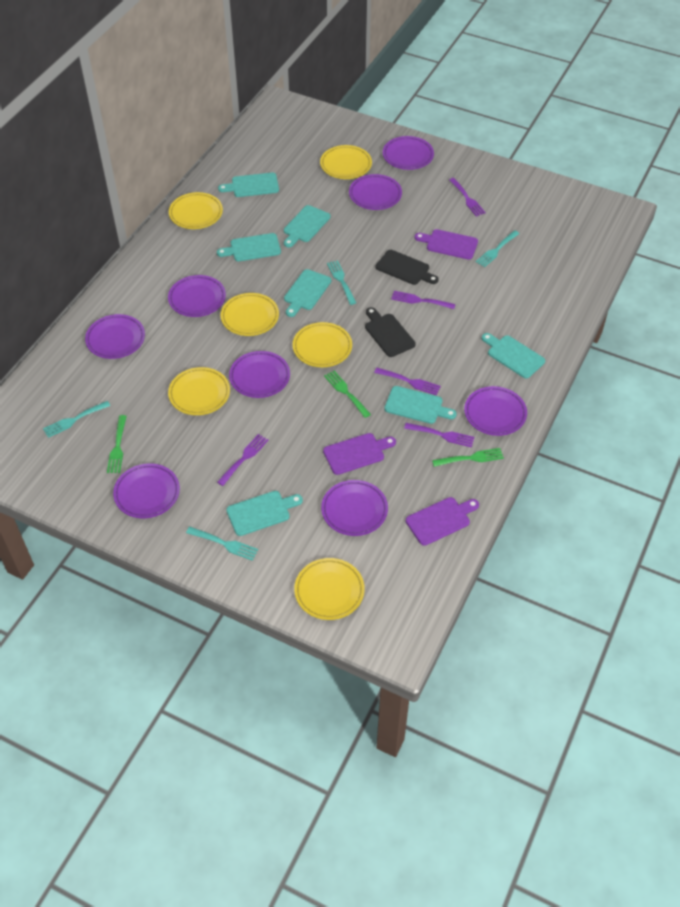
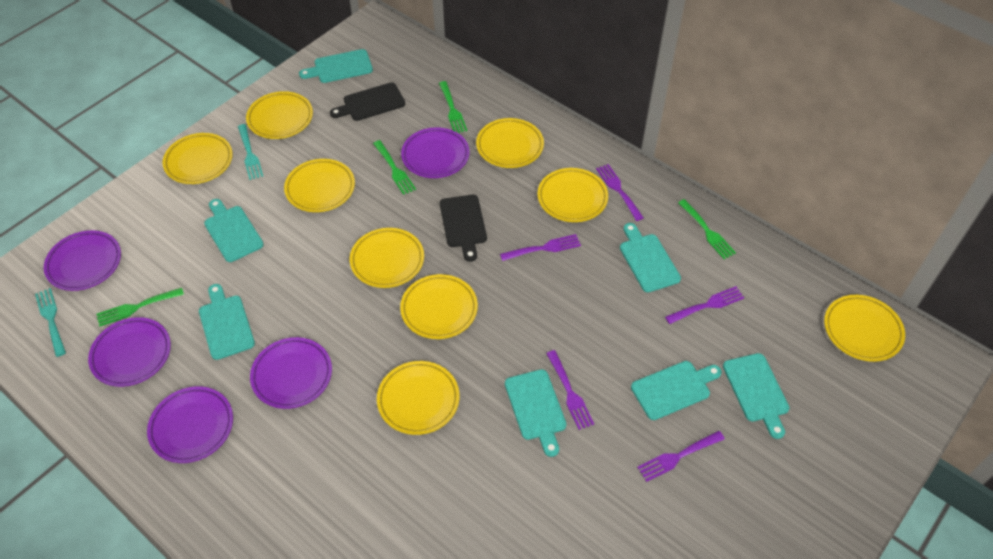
green fork: 3 -> 4
purple cutting board: 3 -> 0
purple plate: 8 -> 5
turquoise fork: 4 -> 2
yellow plate: 6 -> 9

